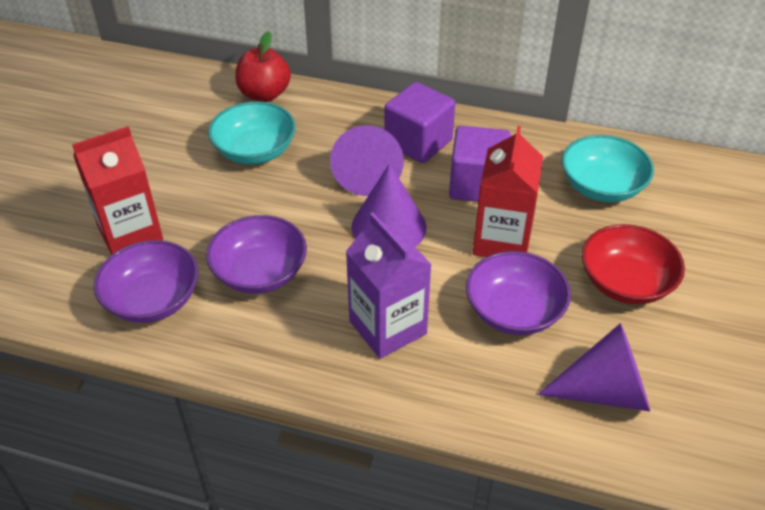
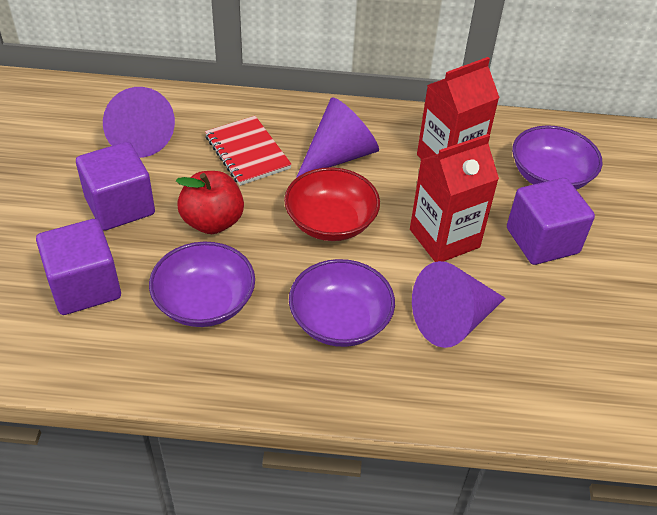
purple carton: 1 -> 0
purple cube: 2 -> 3
red notebook: 0 -> 1
turquoise bowl: 2 -> 0

